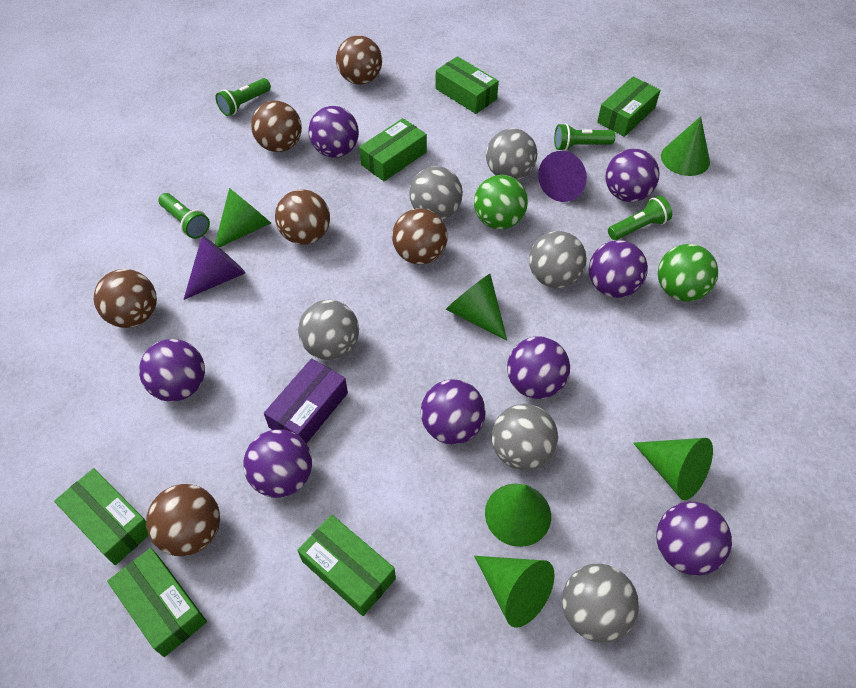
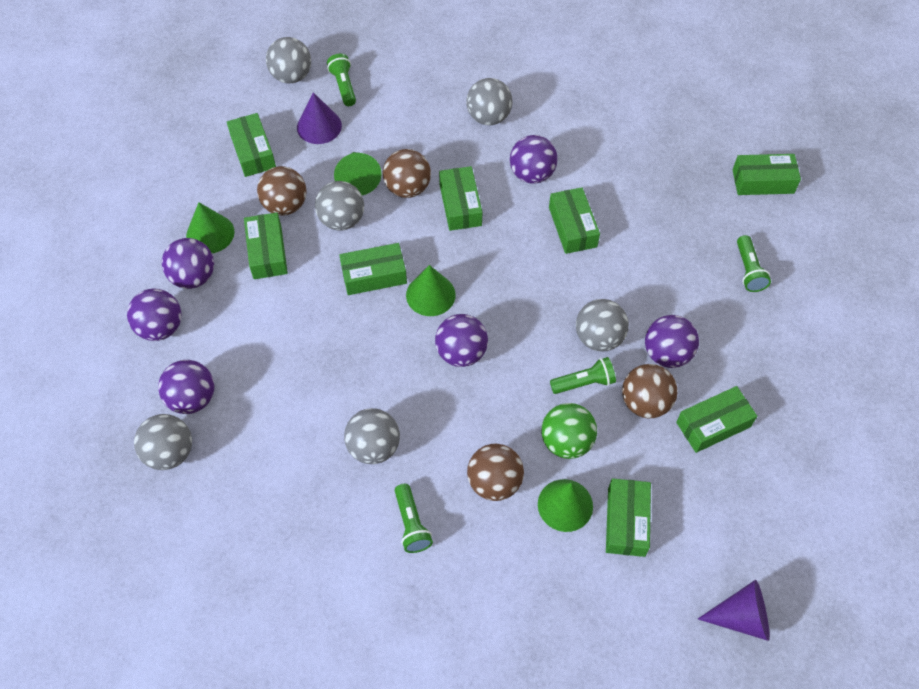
brown ball: 6 -> 4
green ball: 2 -> 1
green box: 6 -> 8
green cone: 6 -> 4
purple ball: 8 -> 6
purple box: 1 -> 0

